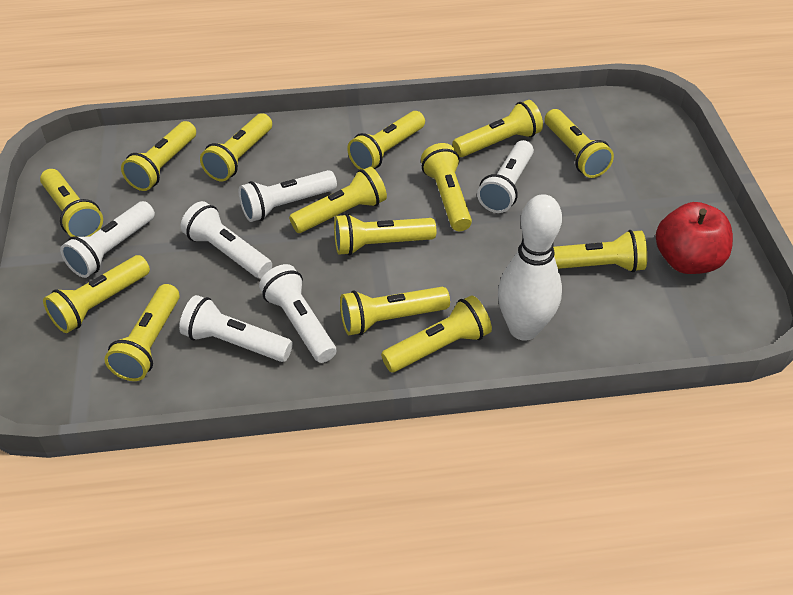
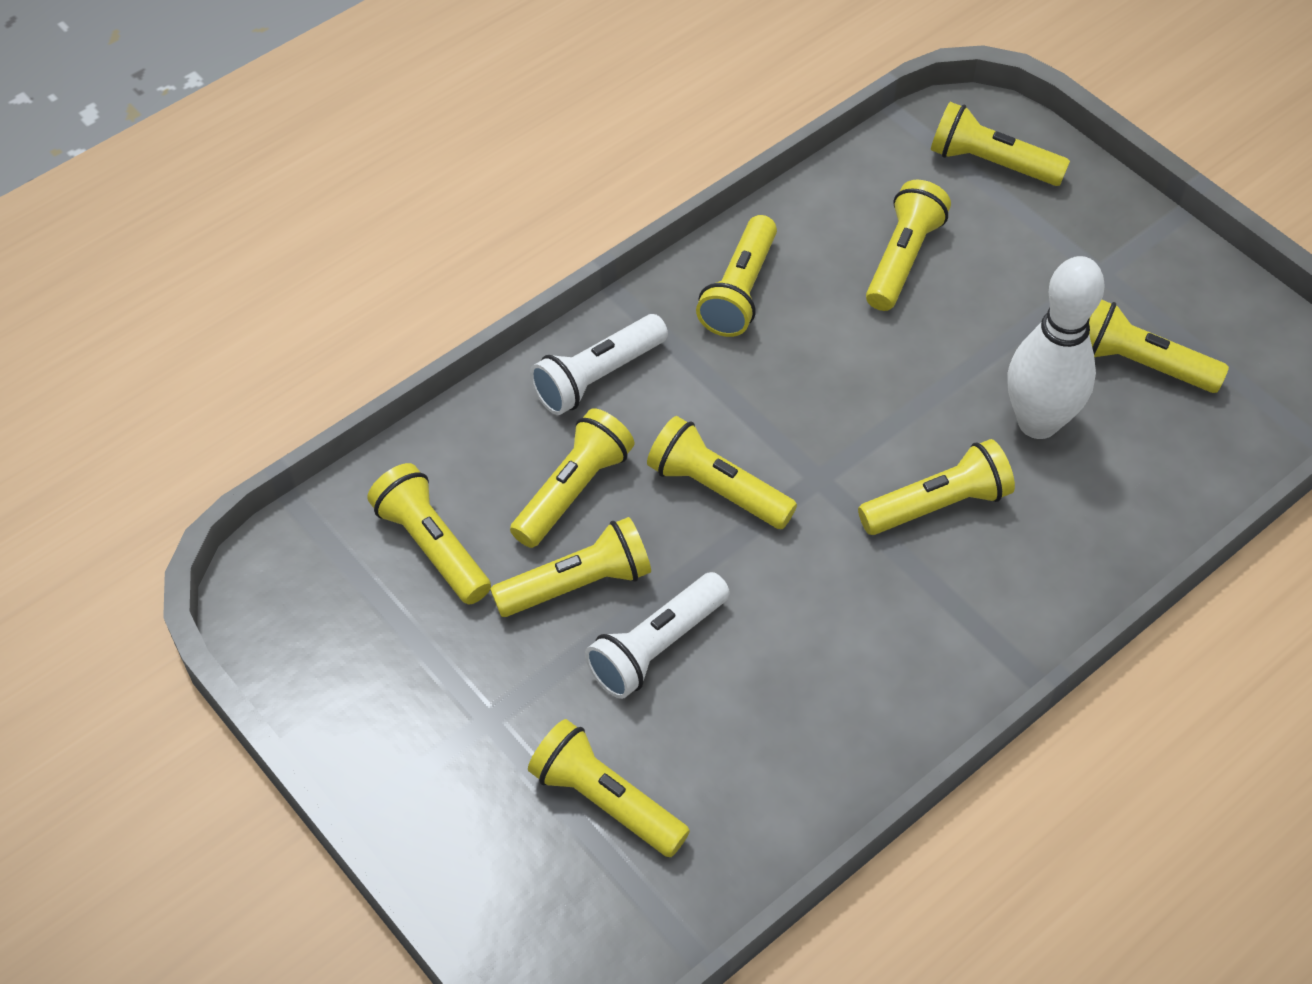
red apple: 1 -> 0
white flashlight: 6 -> 2
yellow flashlight: 14 -> 10

